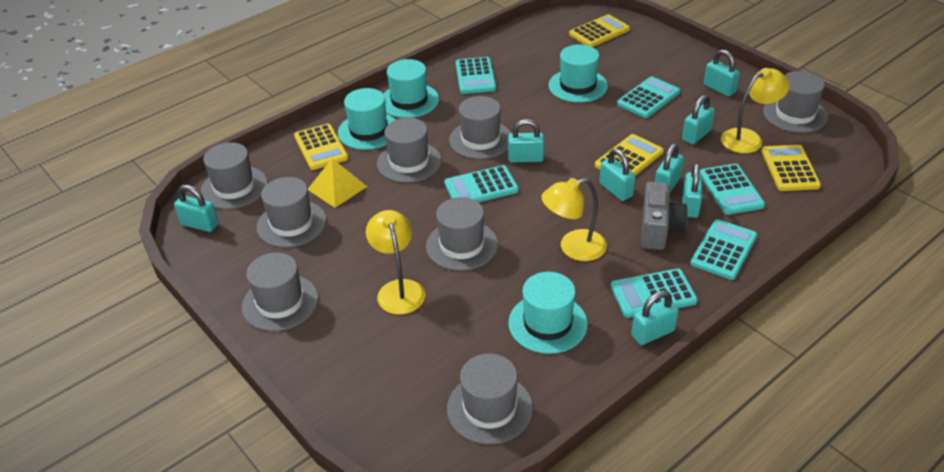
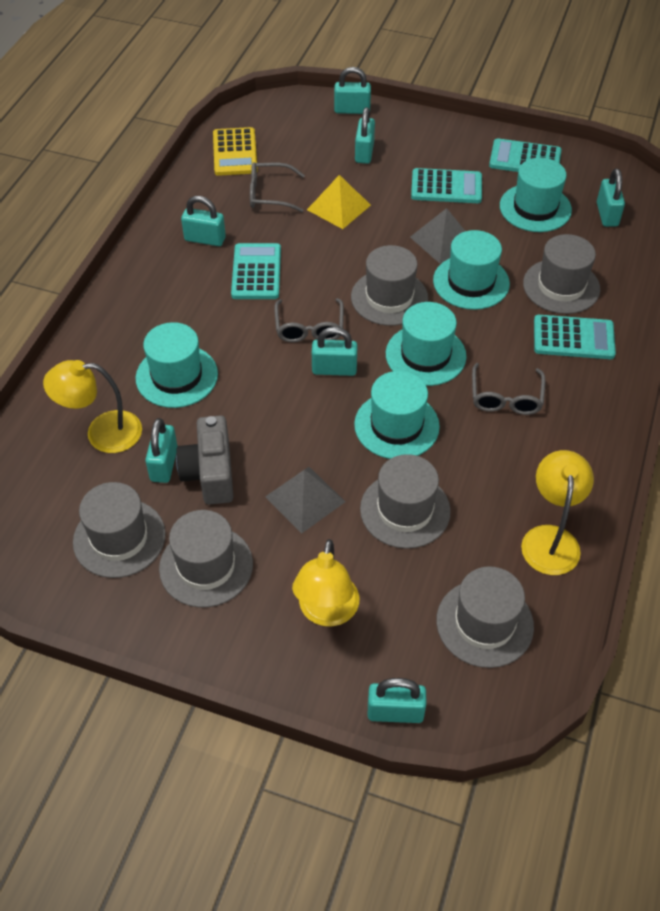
grey glasses: 0 -> 3
grey hat: 8 -> 6
grey pyramid: 0 -> 2
turquoise calculator: 6 -> 4
turquoise hat: 4 -> 5
turquoise padlock: 8 -> 7
yellow calculator: 4 -> 1

